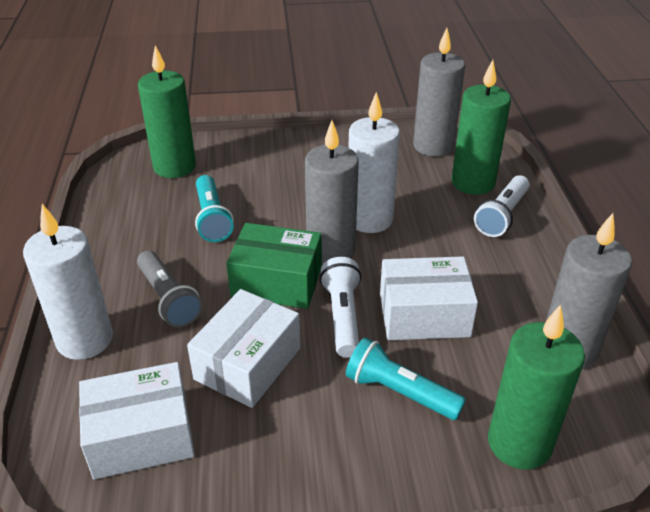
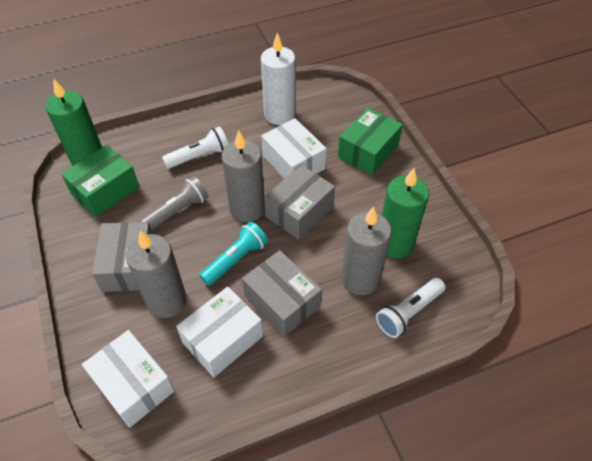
green box: 1 -> 2
green candle: 3 -> 2
grey box: 0 -> 3
turquoise flashlight: 2 -> 1
white candle: 2 -> 1

